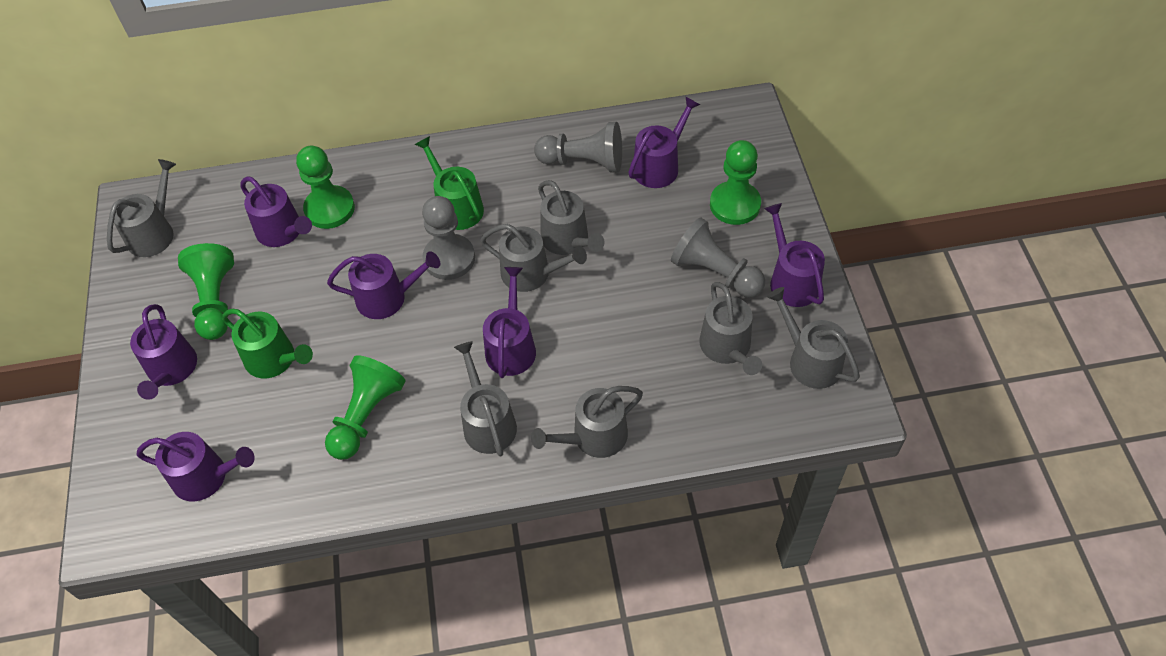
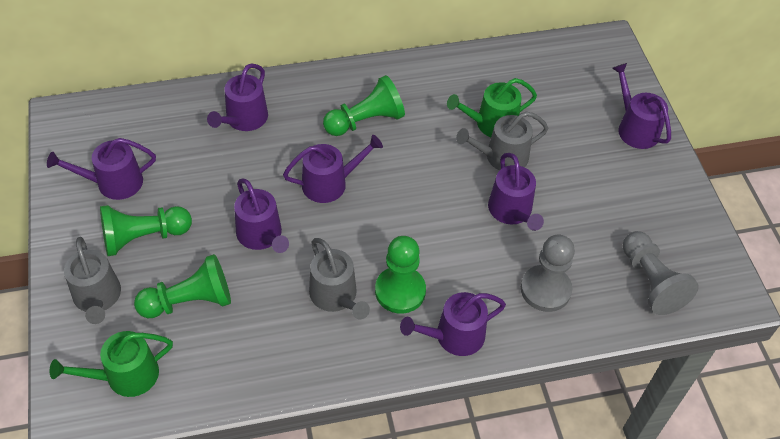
grey pawn: 3 -> 2
grey watering can: 7 -> 3

